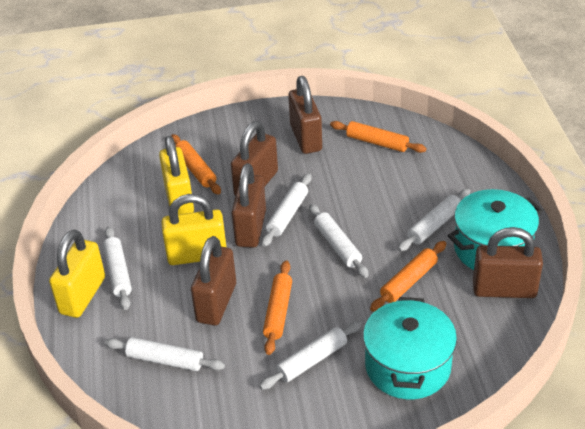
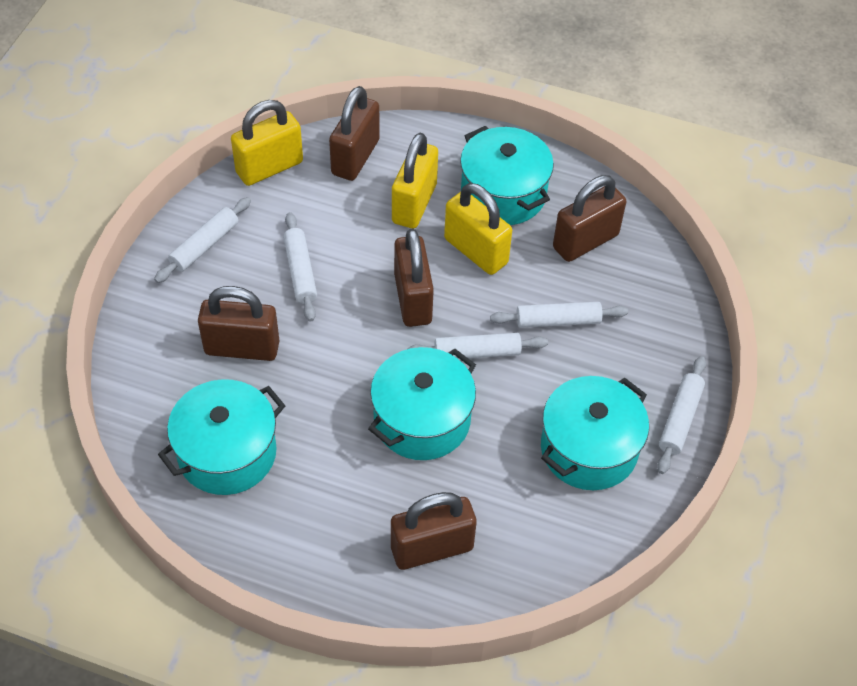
orange rolling pin: 4 -> 0
turquoise pot: 2 -> 4
white rolling pin: 6 -> 5

